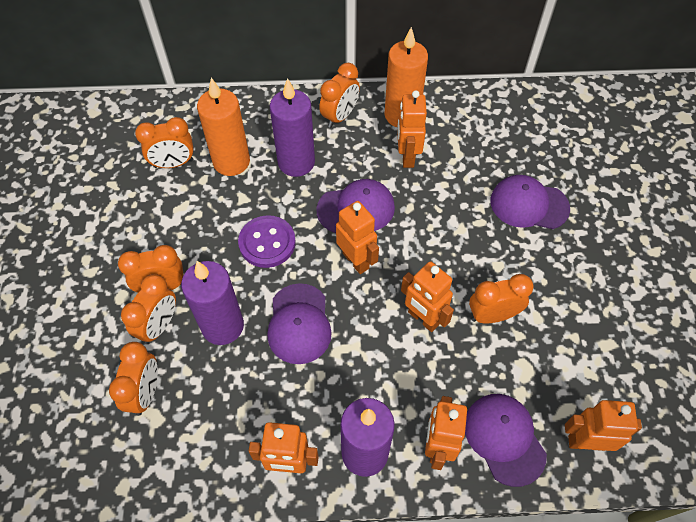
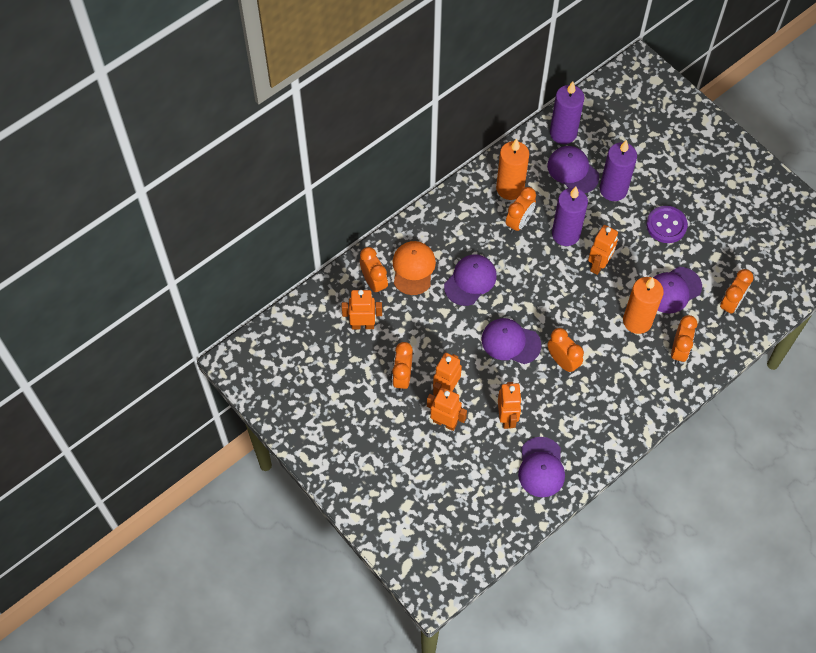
orange cap: 0 -> 1
orange robot: 6 -> 5
purple cap: 4 -> 5

